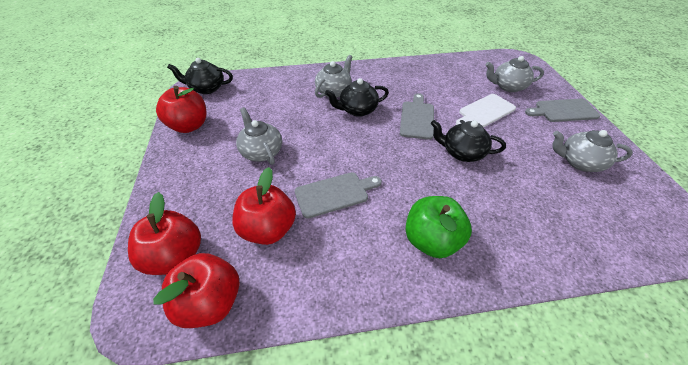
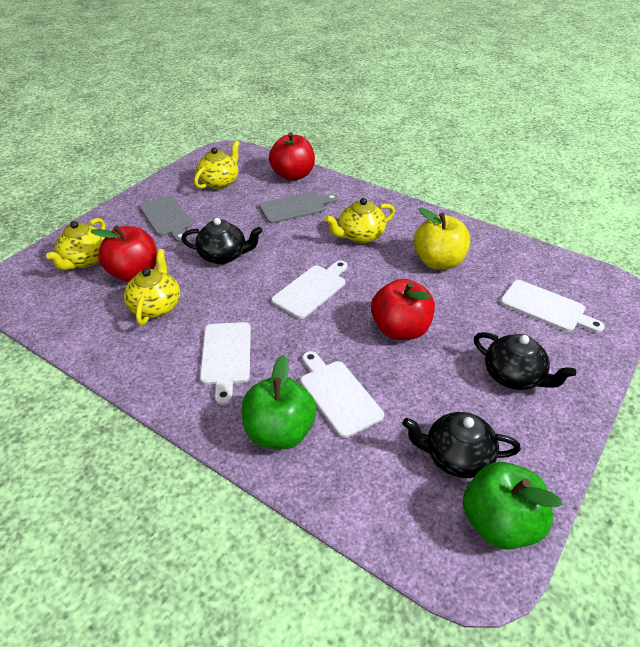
green apple: 1 -> 2
grey cutting board: 3 -> 2
grey teapot: 4 -> 0
red apple: 4 -> 3
white cutting board: 1 -> 4
yellow apple: 0 -> 1
yellow teapot: 0 -> 4

